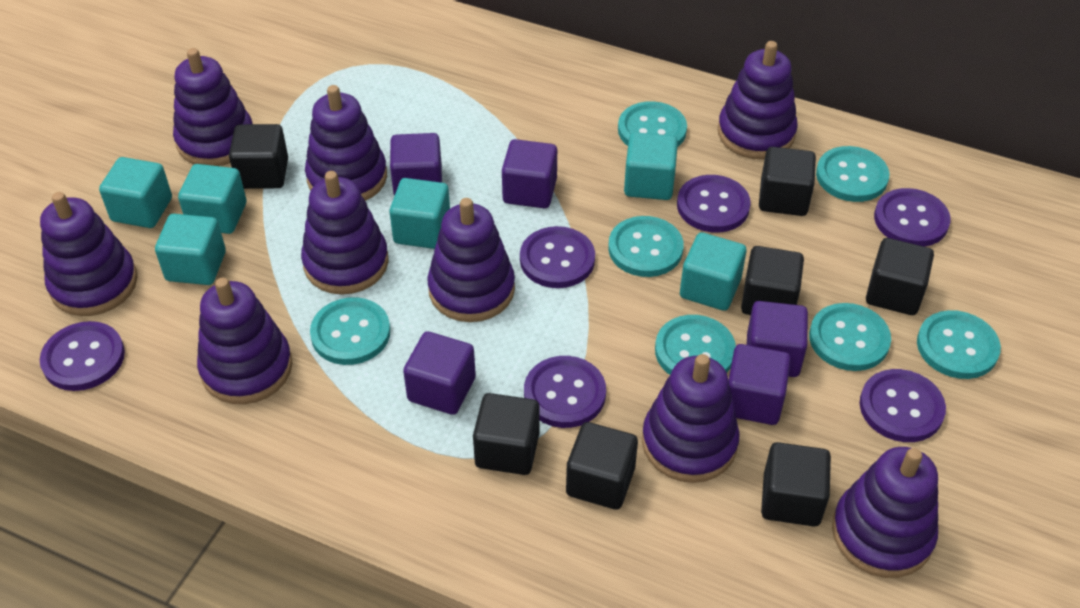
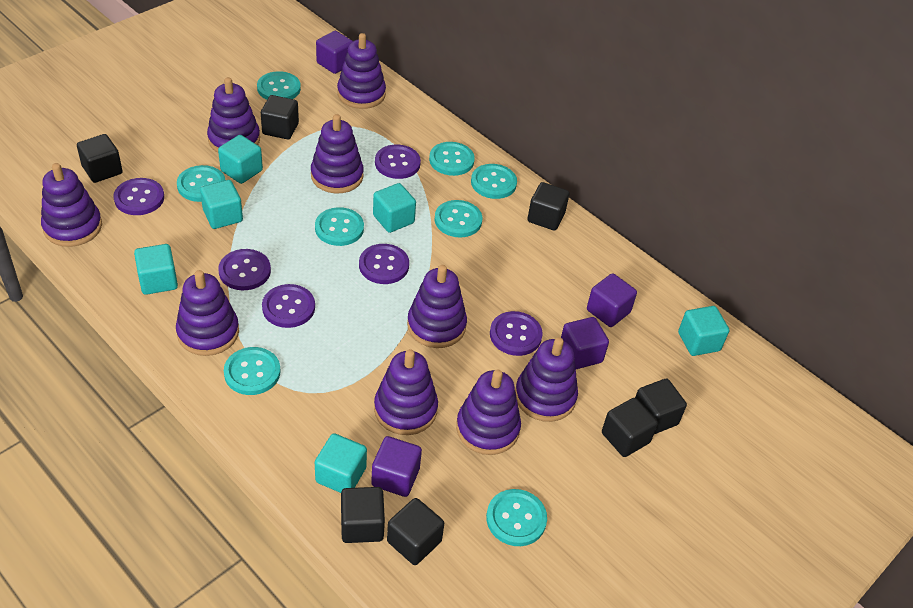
purple cube: 5 -> 4
turquoise button: 7 -> 8

